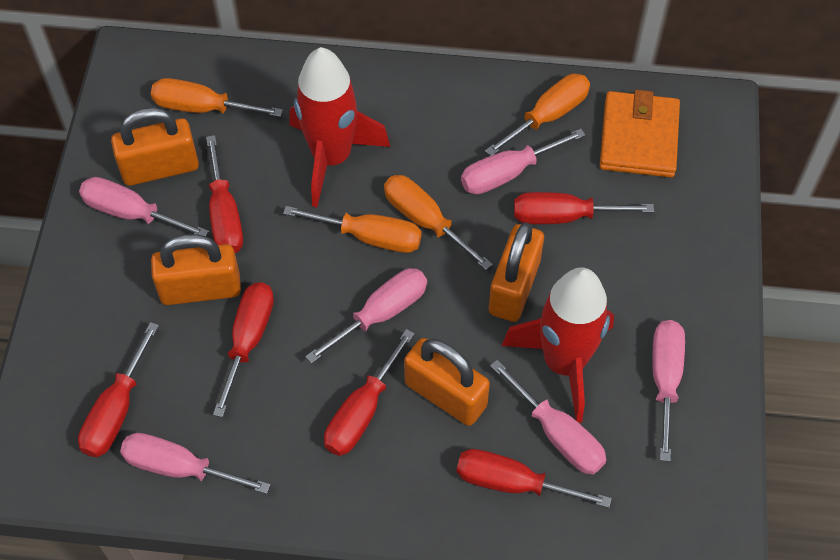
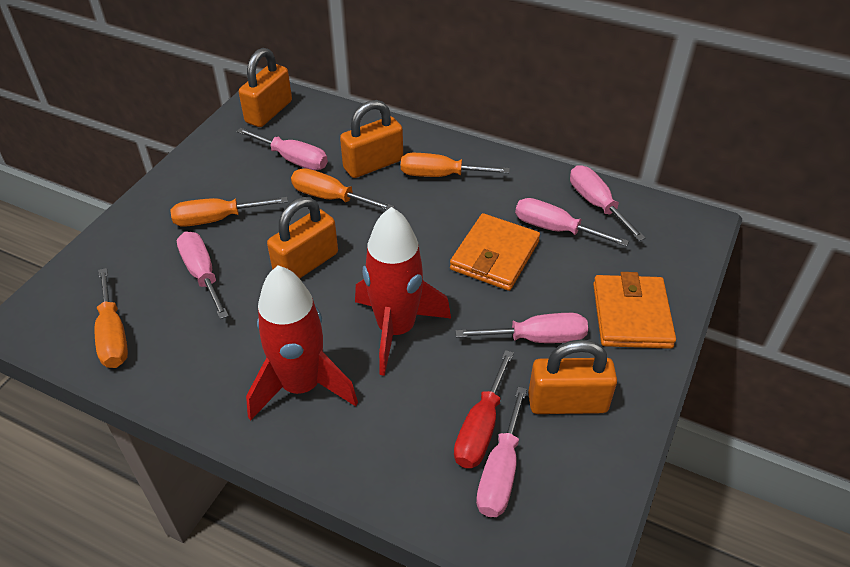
orange wallet: 1 -> 2
red screwdriver: 6 -> 1

